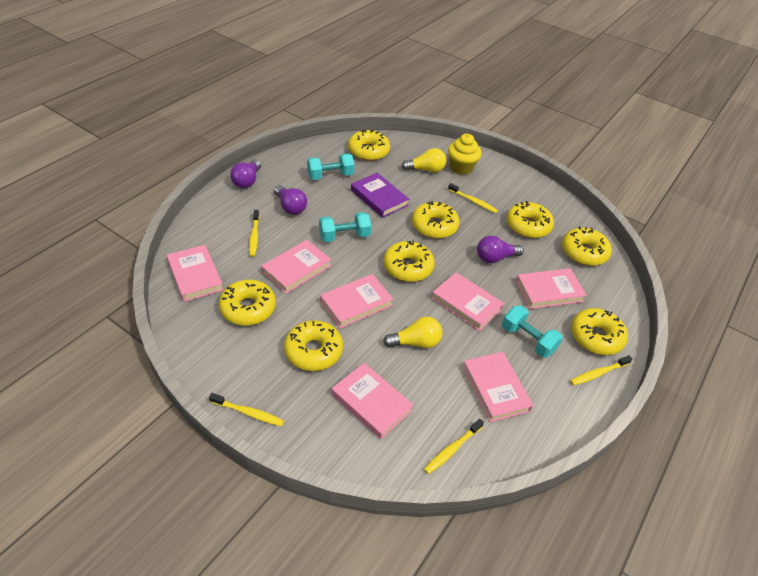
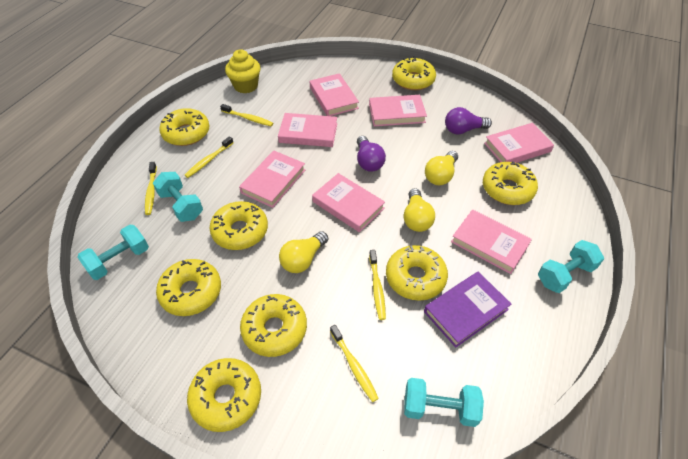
purple light bulb: 3 -> 2
turquoise dumbbell: 3 -> 4
yellow light bulb: 2 -> 3

